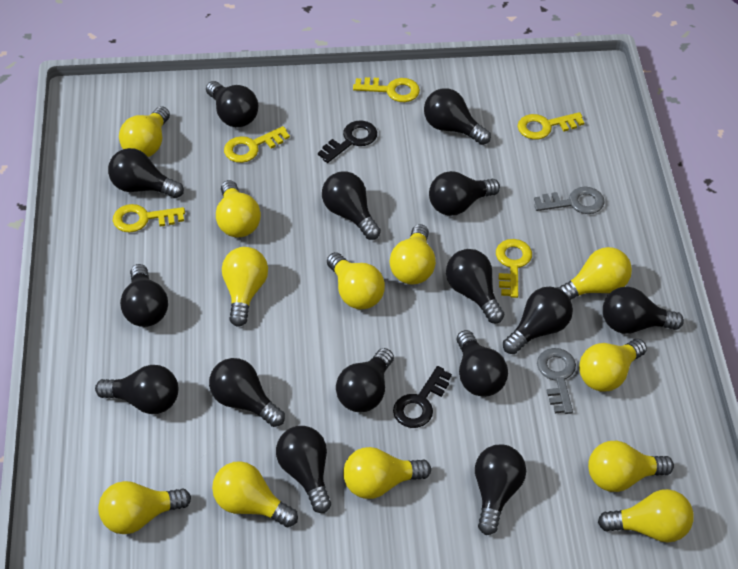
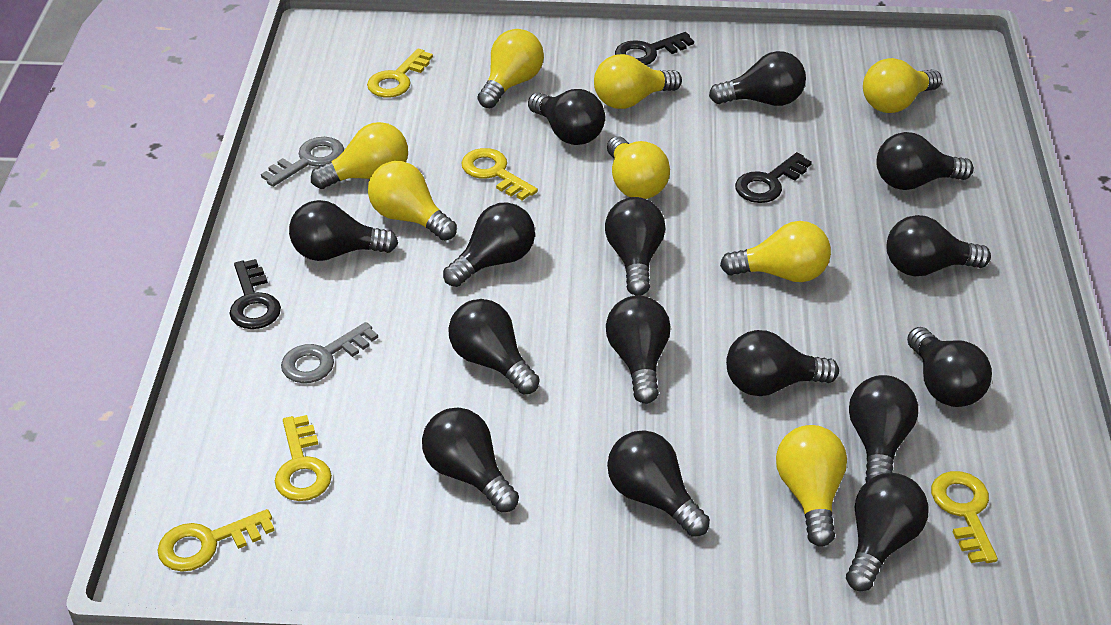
black key: 2 -> 3
yellow light bulb: 12 -> 8

